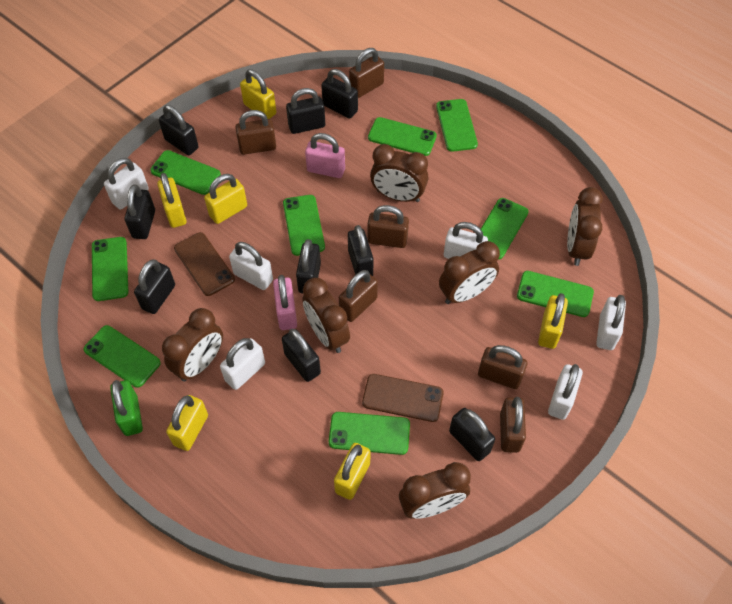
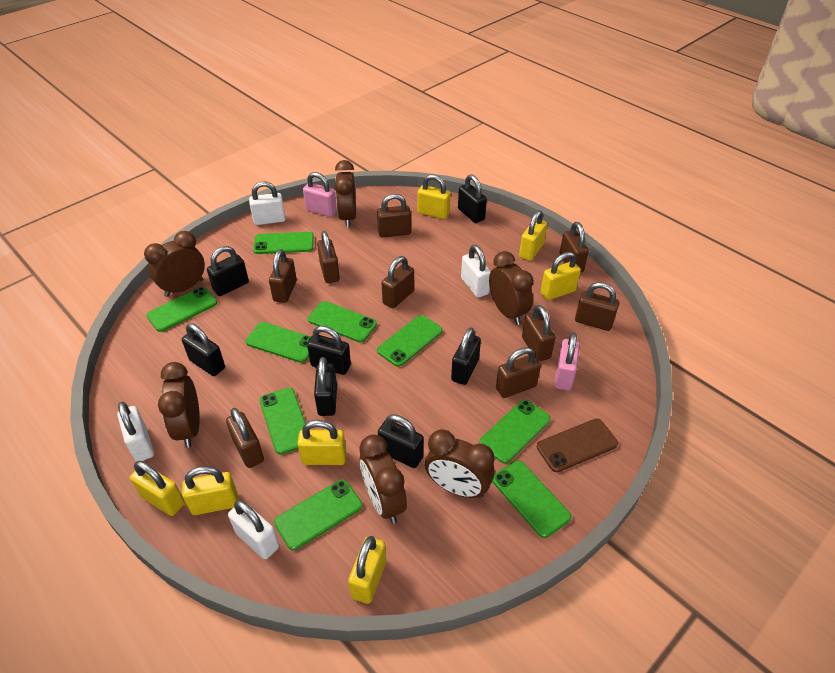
black padlock: 9 -> 7
brown padlock: 6 -> 9
brown phone: 2 -> 1
green padlock: 1 -> 0
white padlock: 6 -> 4
yellow padlock: 6 -> 7

